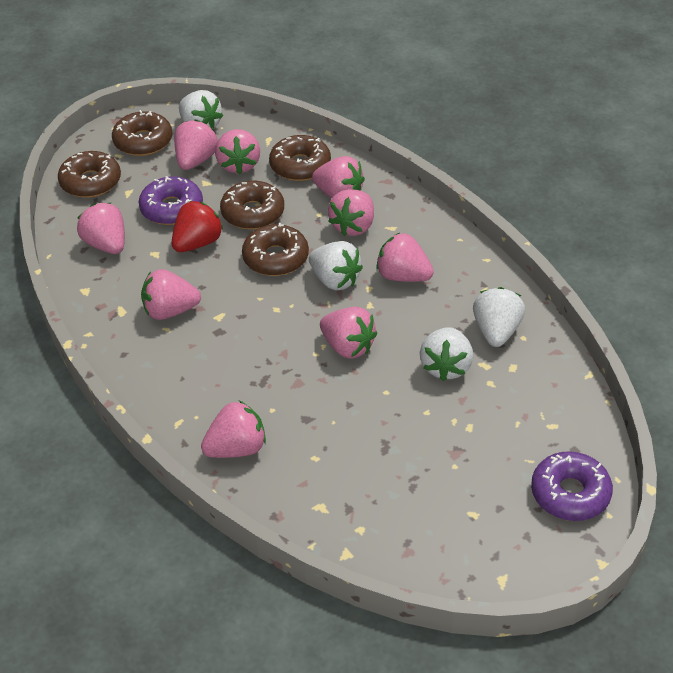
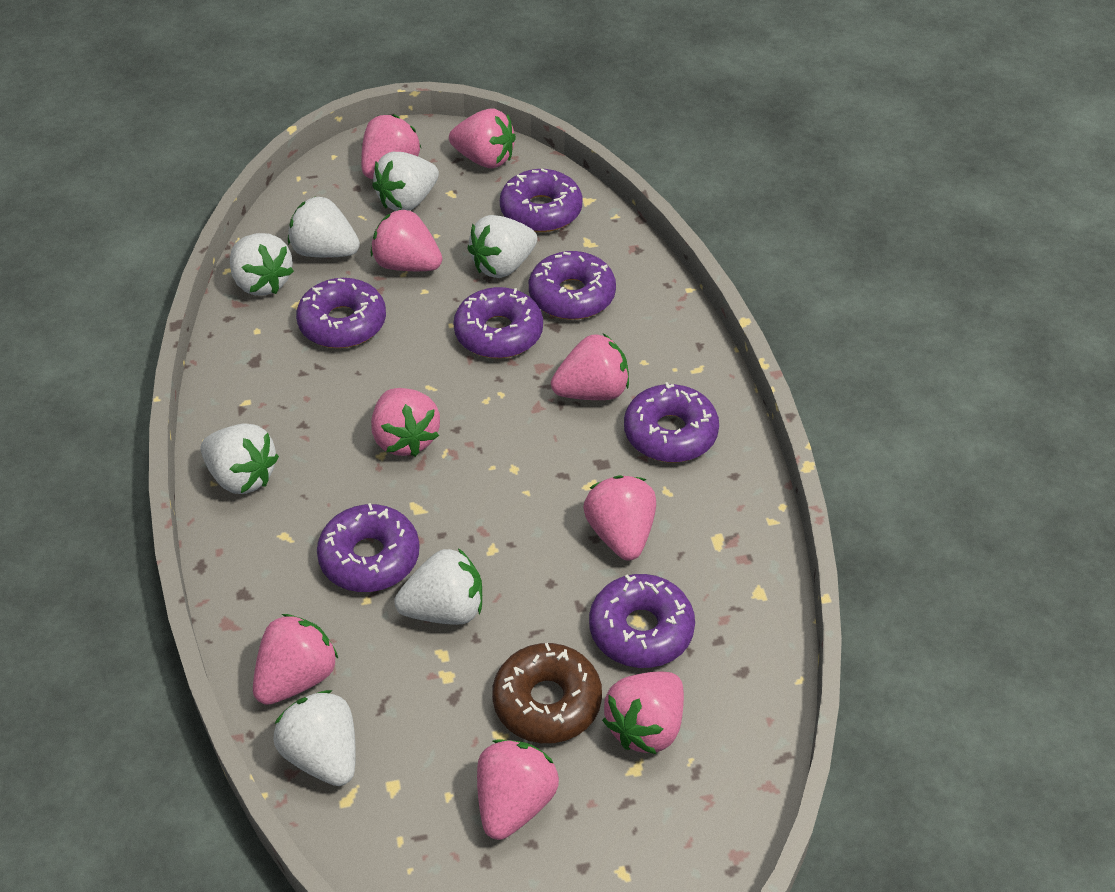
brown donut: 5 -> 1
purple donut: 2 -> 7
red strawberry: 1 -> 0
white strawberry: 4 -> 7

